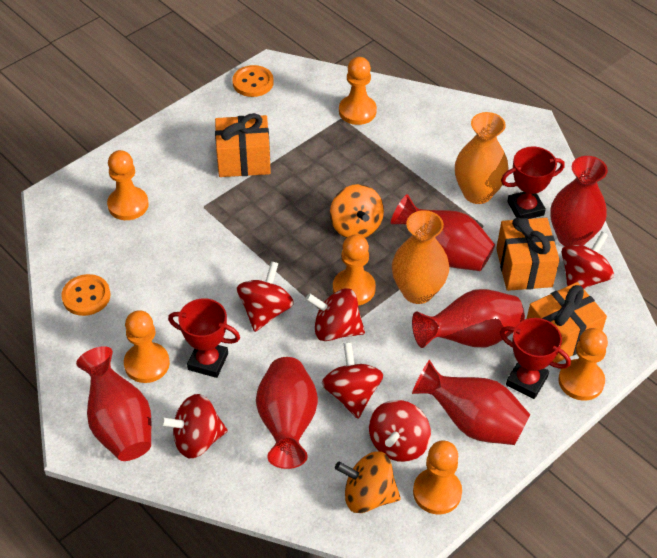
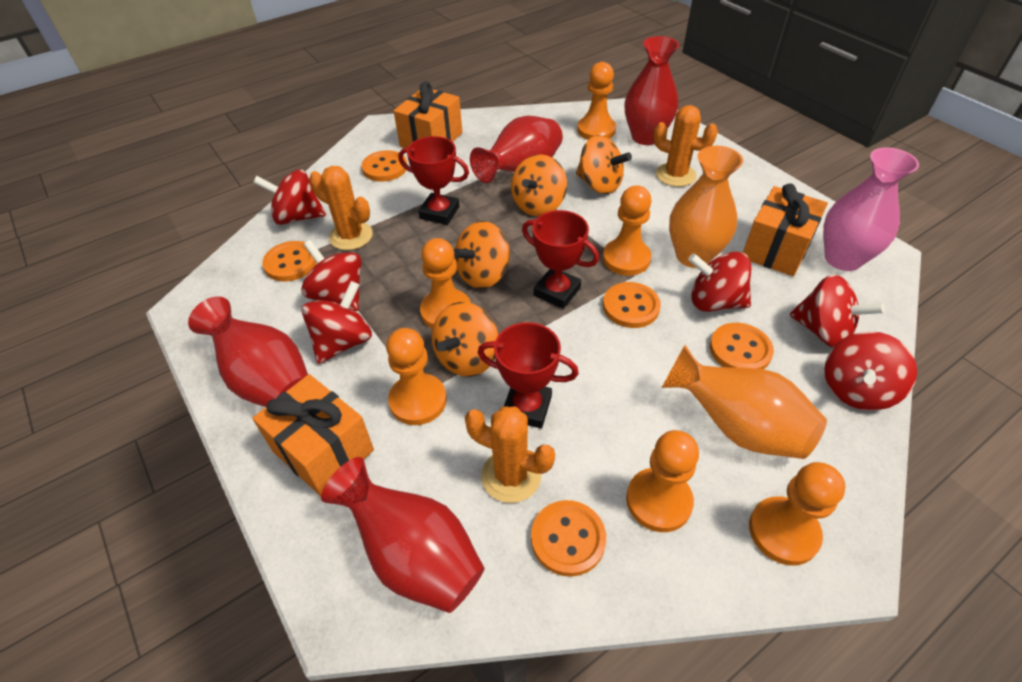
orange button: 2 -> 5
orange cactus: 0 -> 3
orange spinning top: 2 -> 4
pink vase: 0 -> 1
red vase: 6 -> 4

